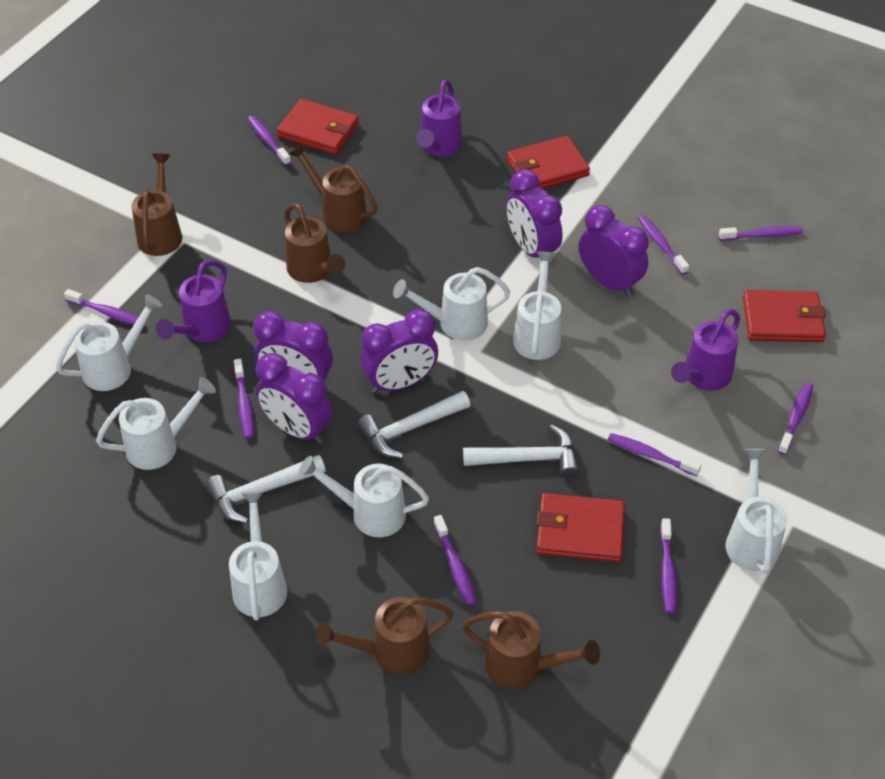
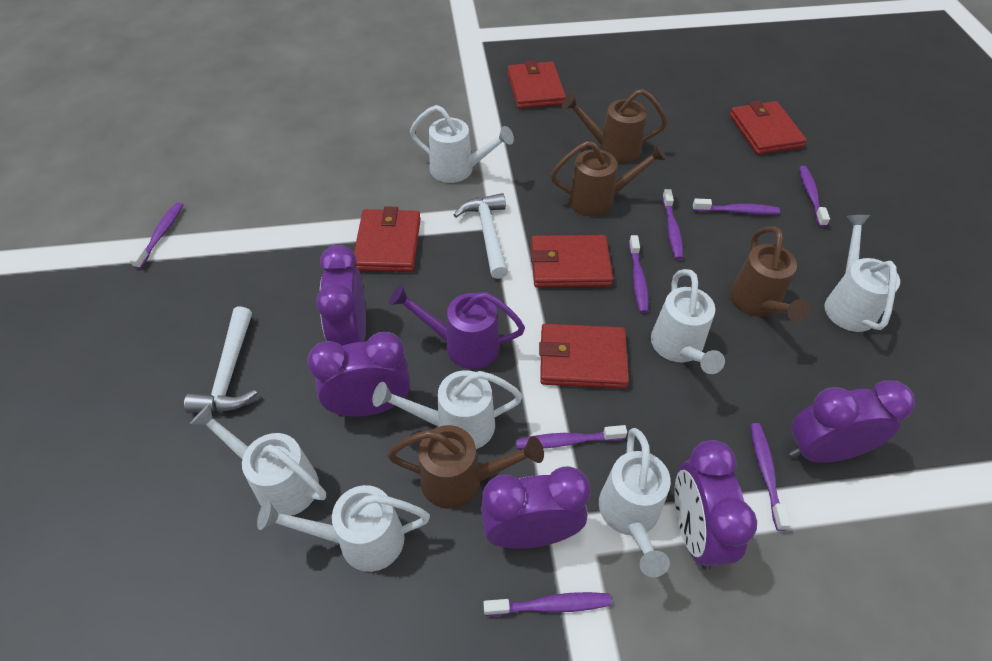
brown watering can: 5 -> 4
purple toothbrush: 9 -> 8
purple watering can: 3 -> 1
red wallet: 4 -> 5
white hammer: 3 -> 2

